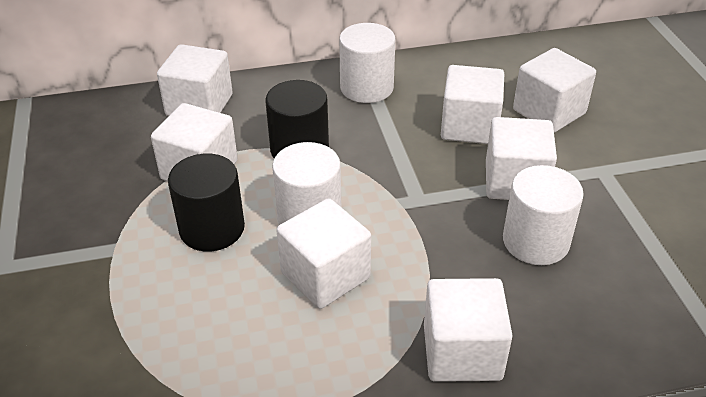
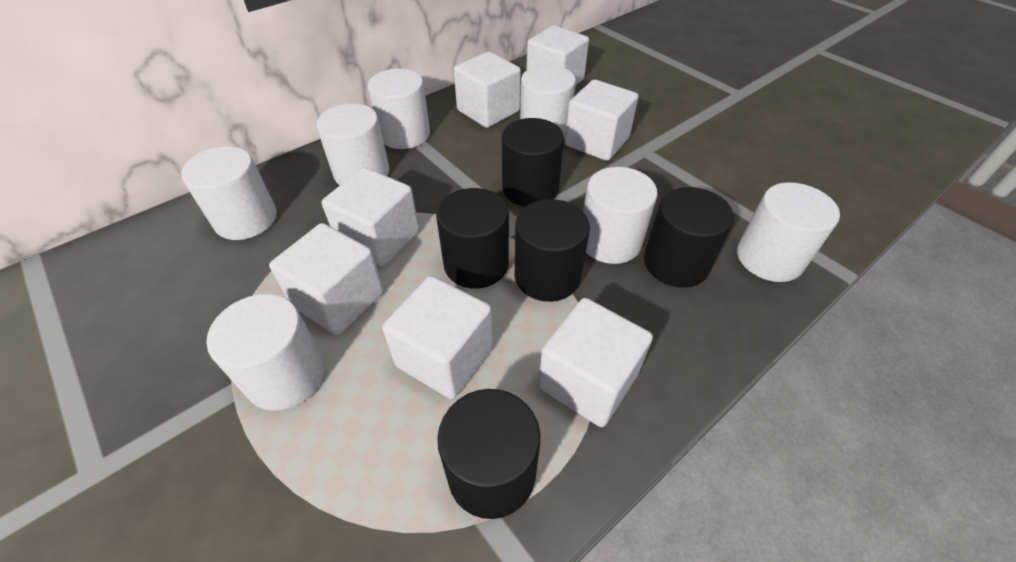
black cylinder: 2 -> 5
white cylinder: 3 -> 7

